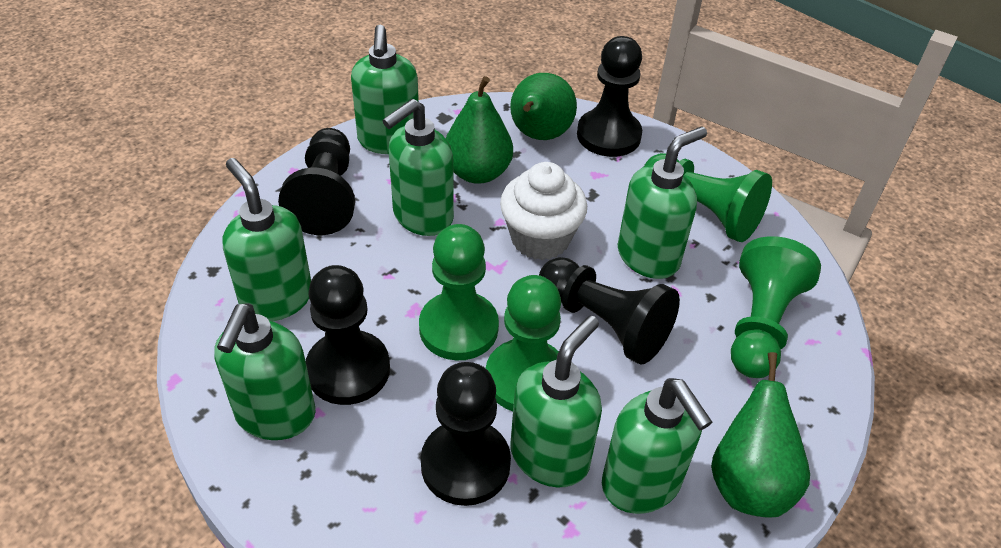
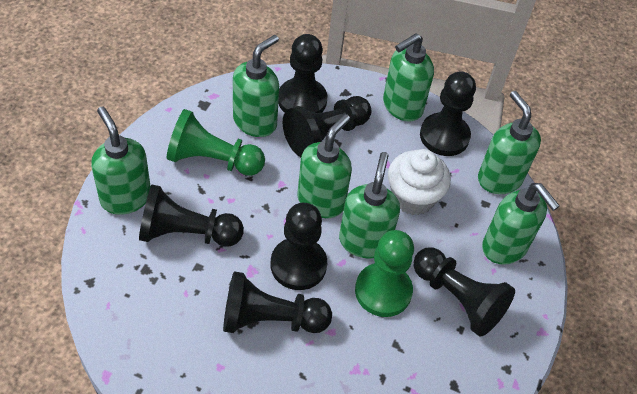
black pawn: 5 -> 7
green pawn: 4 -> 2
green pear: 3 -> 0

